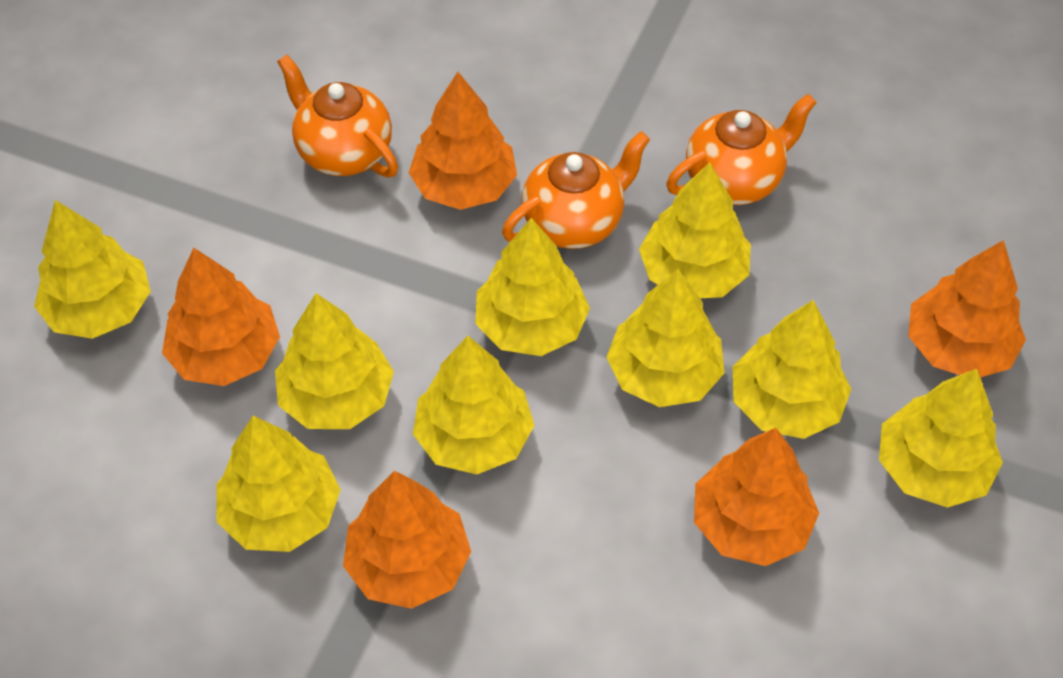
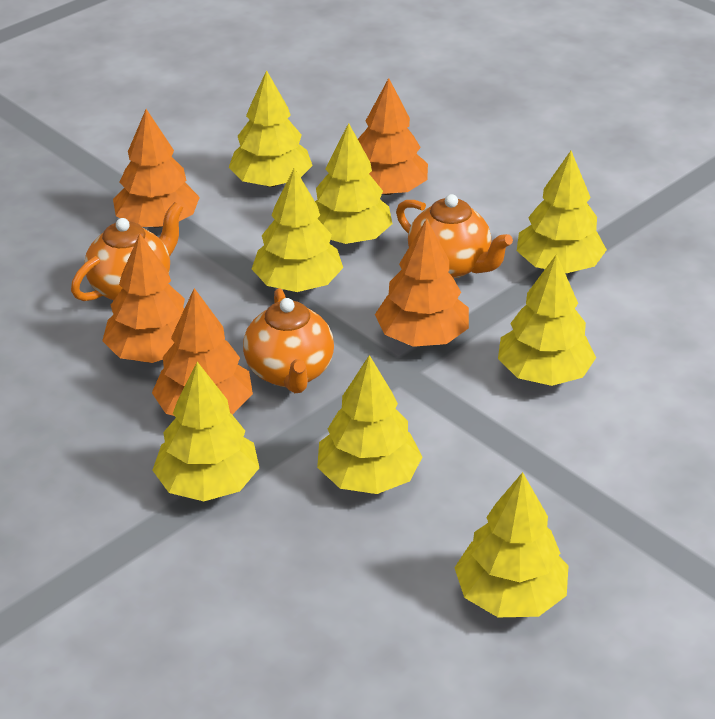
yellow tree: 9 -> 8

